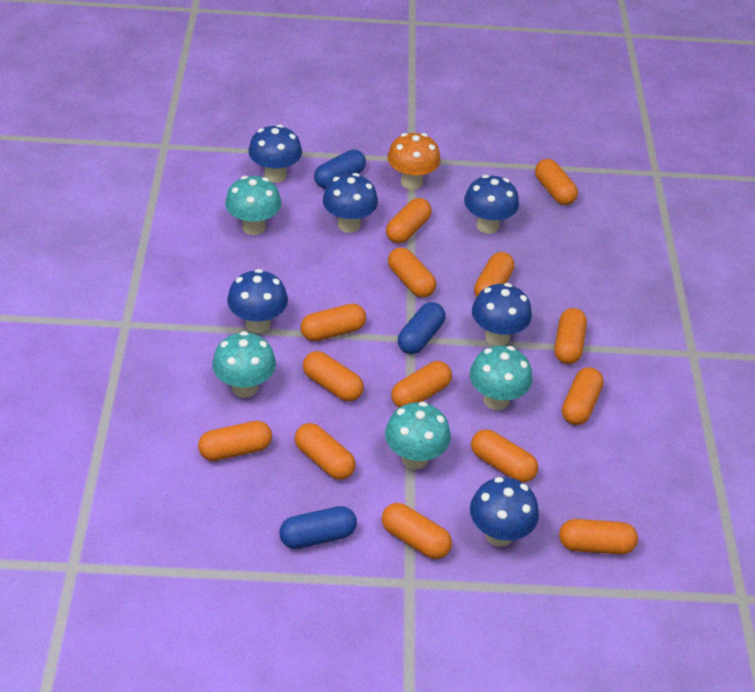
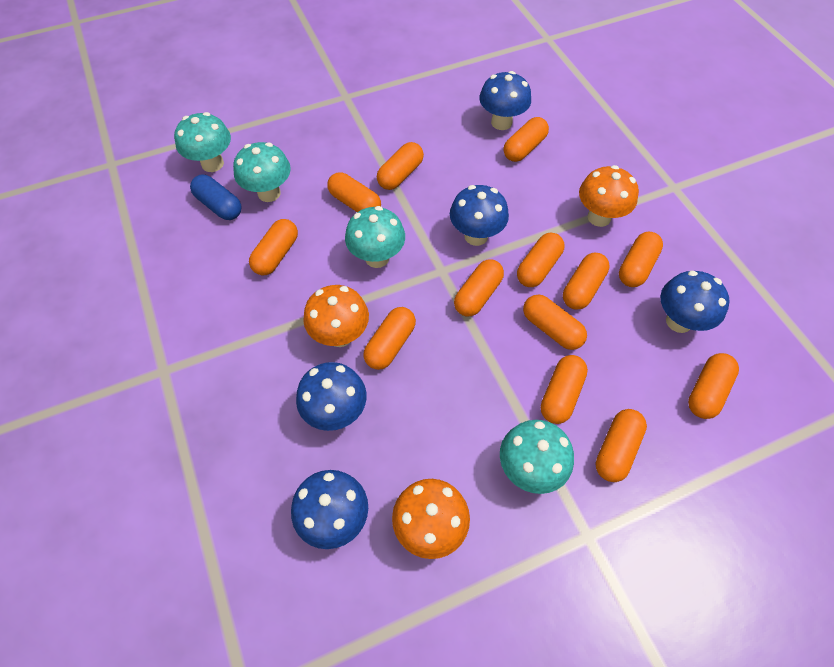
blue capsule: 3 -> 1
blue mushroom: 6 -> 5
orange capsule: 14 -> 13
orange mushroom: 1 -> 3

